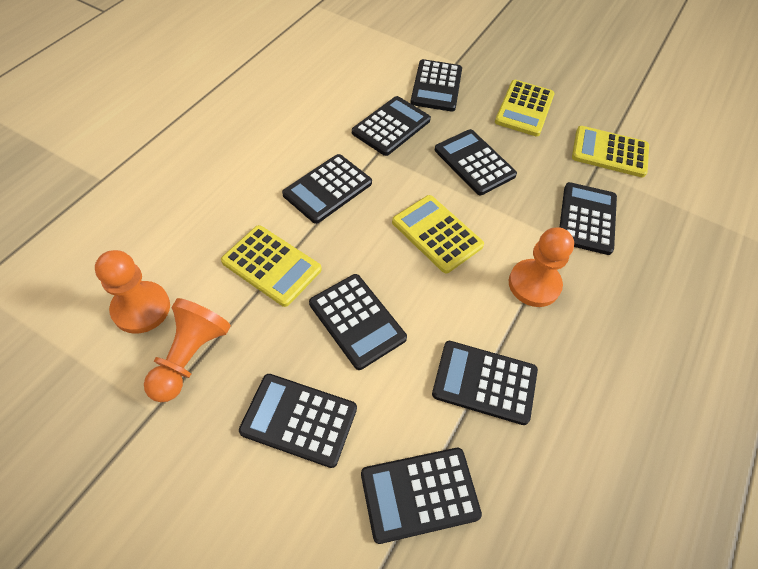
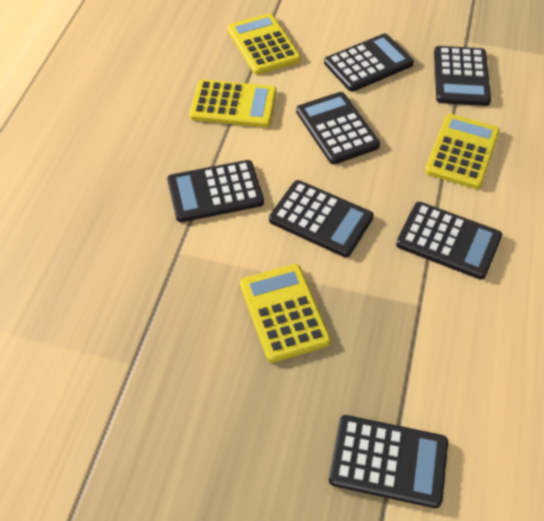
black calculator: 9 -> 7
orange pawn: 3 -> 0

